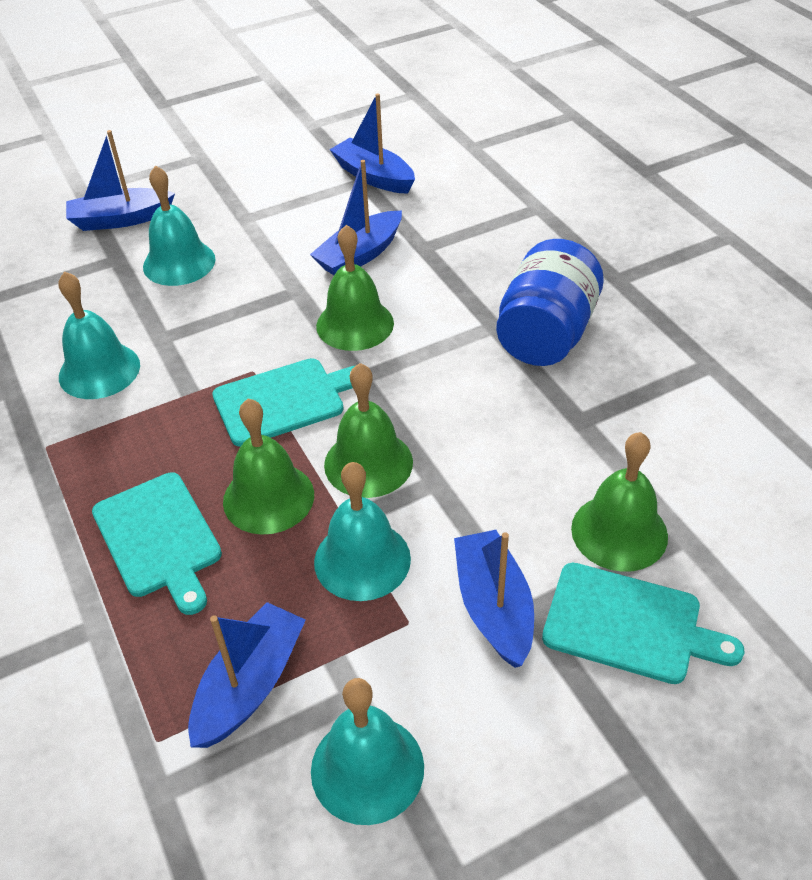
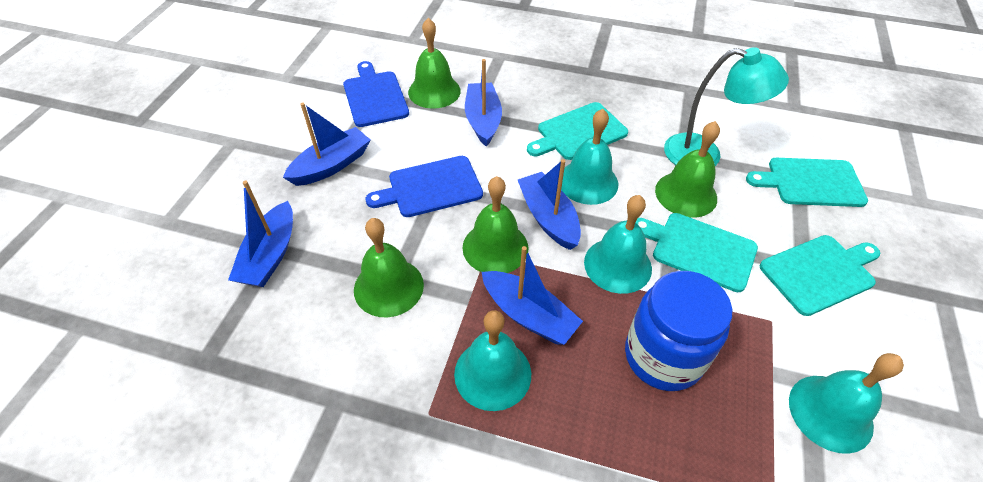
blue cutting board: 0 -> 2
turquoise cutting board: 3 -> 4
turquoise lamp: 0 -> 1

